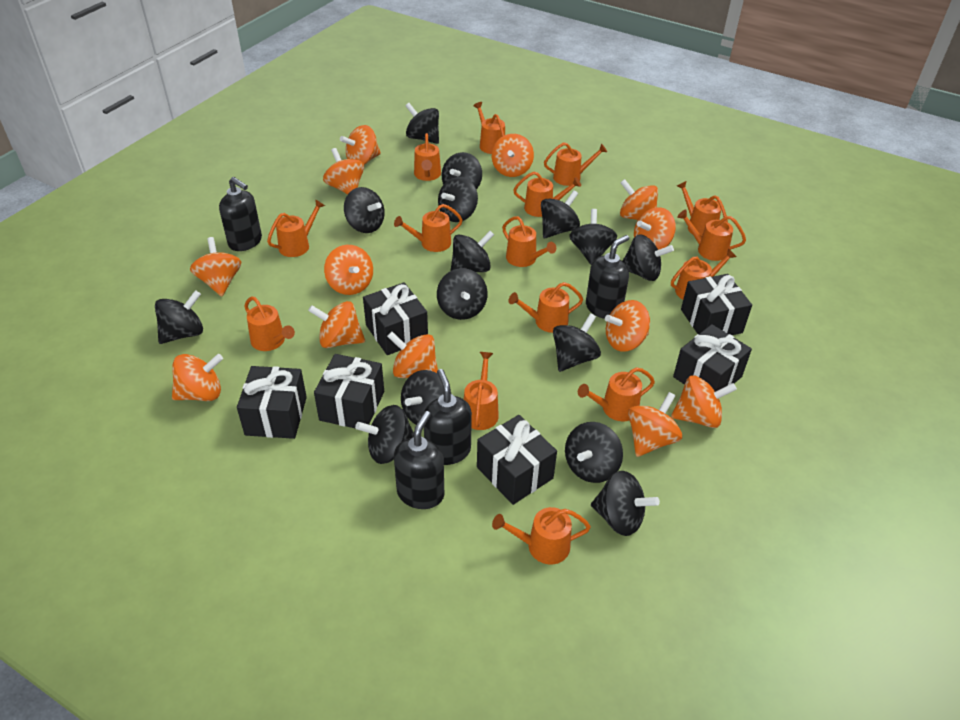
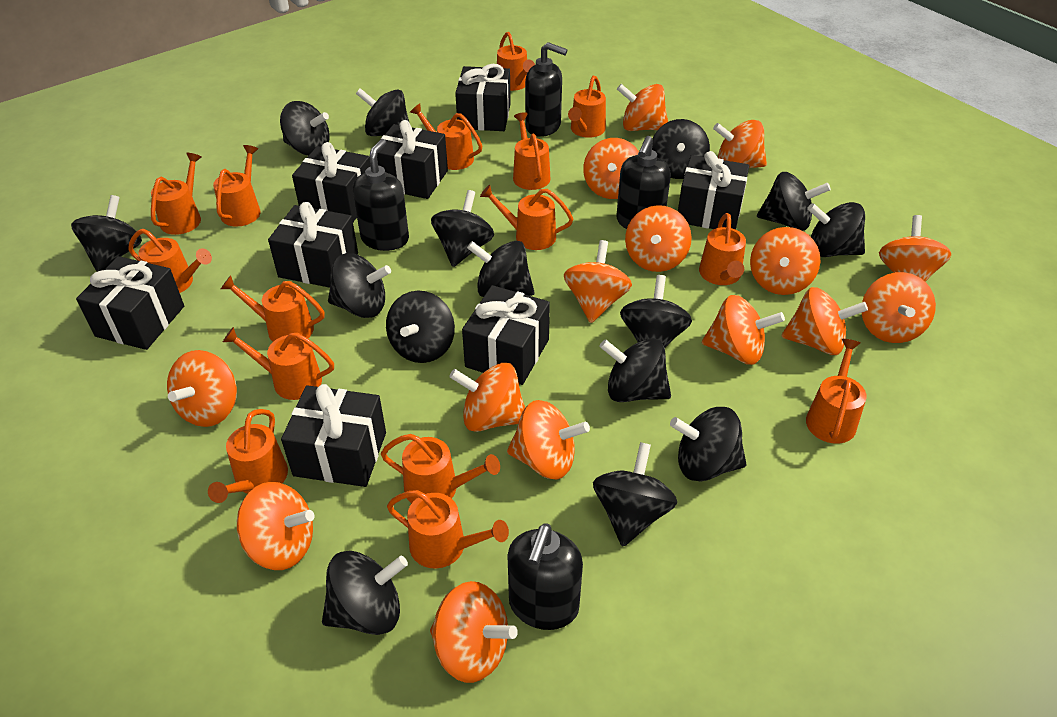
black gift: 6 -> 8
orange spinning top: 13 -> 15

